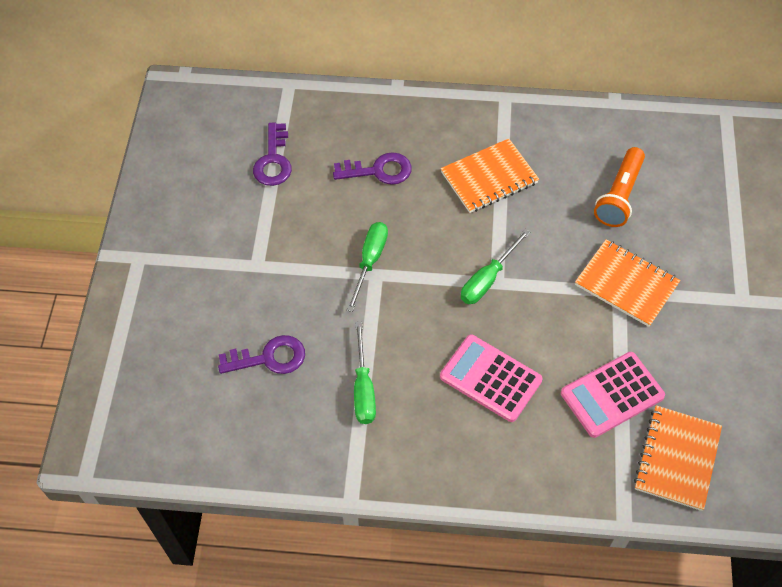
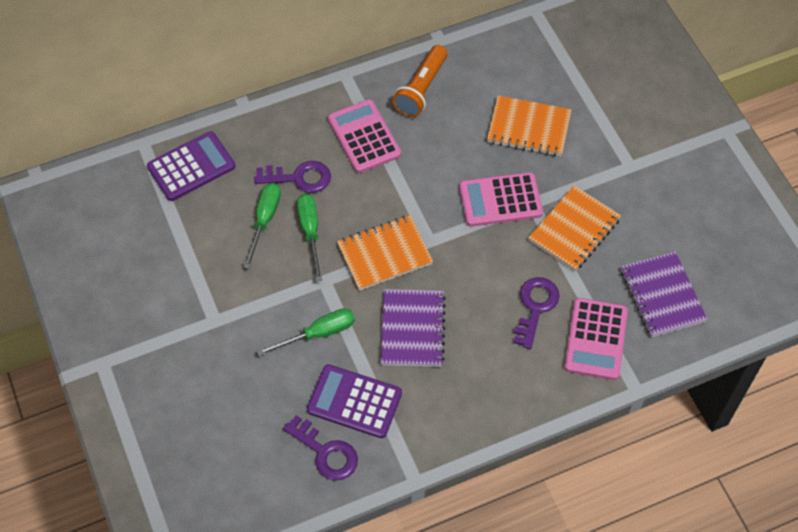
pink calculator: 2 -> 3
purple calculator: 0 -> 2
purple notebook: 0 -> 2

